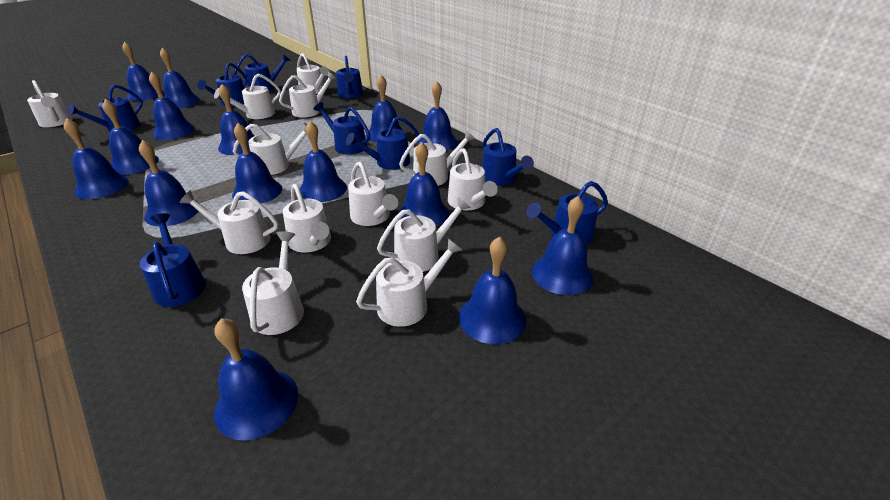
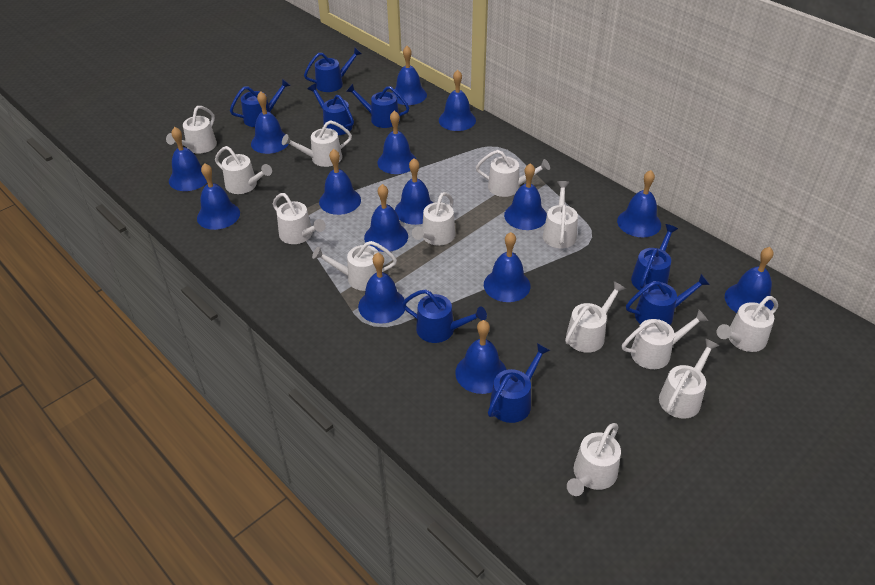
blue watering can: 9 -> 8

